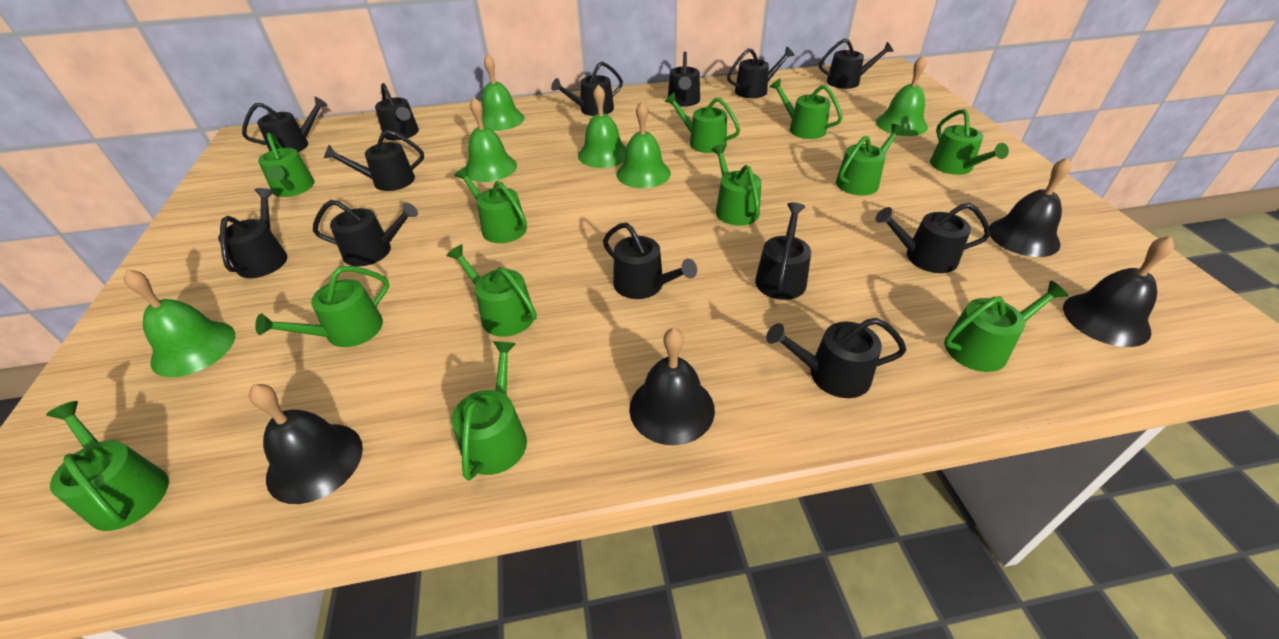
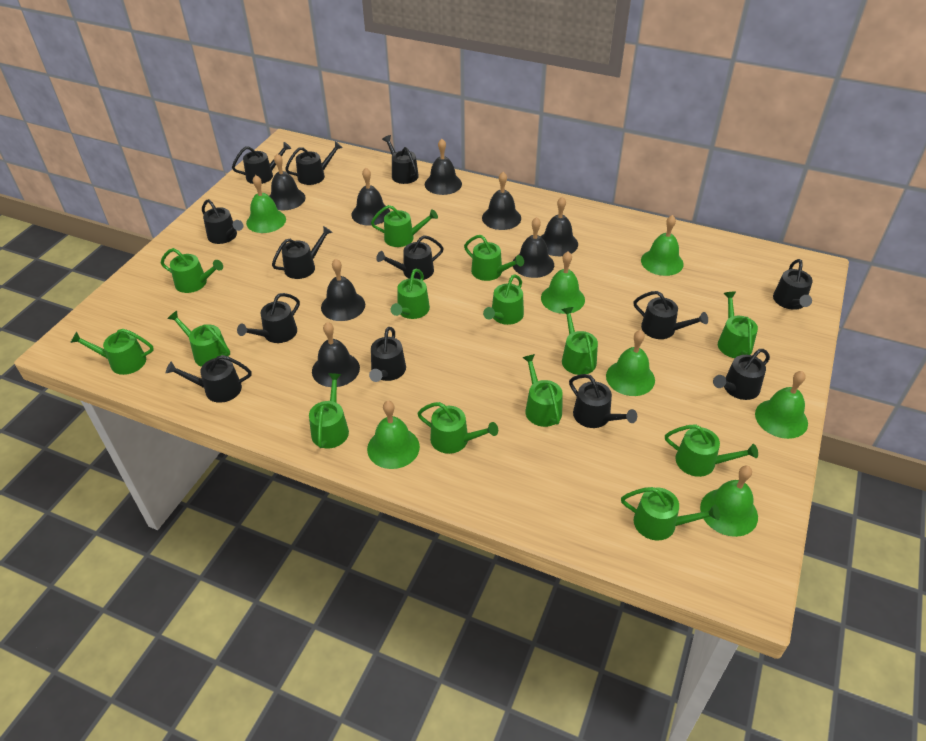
black bell: 4 -> 8
green bell: 6 -> 7
green watering can: 12 -> 14

